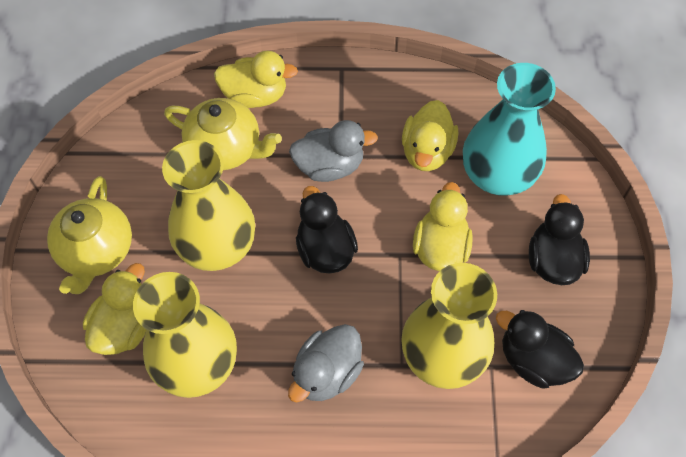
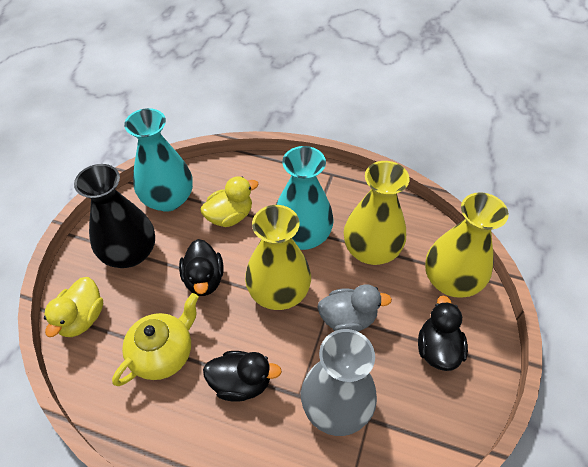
black vase: 0 -> 1
grey duck: 2 -> 1
grey vase: 0 -> 1
turquoise vase: 1 -> 2
yellow duck: 4 -> 2
yellow teapot: 2 -> 1

